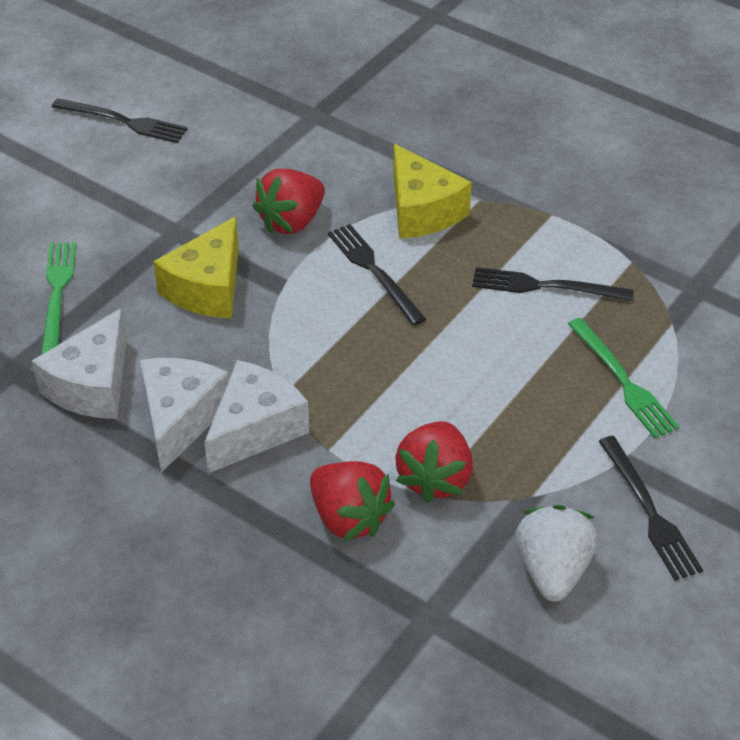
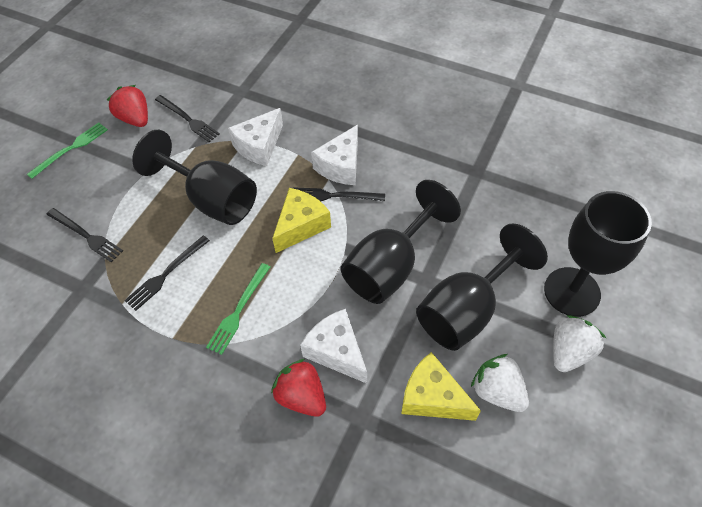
black goblet: 0 -> 4
red strawberry: 3 -> 2
white strawberry: 1 -> 2

